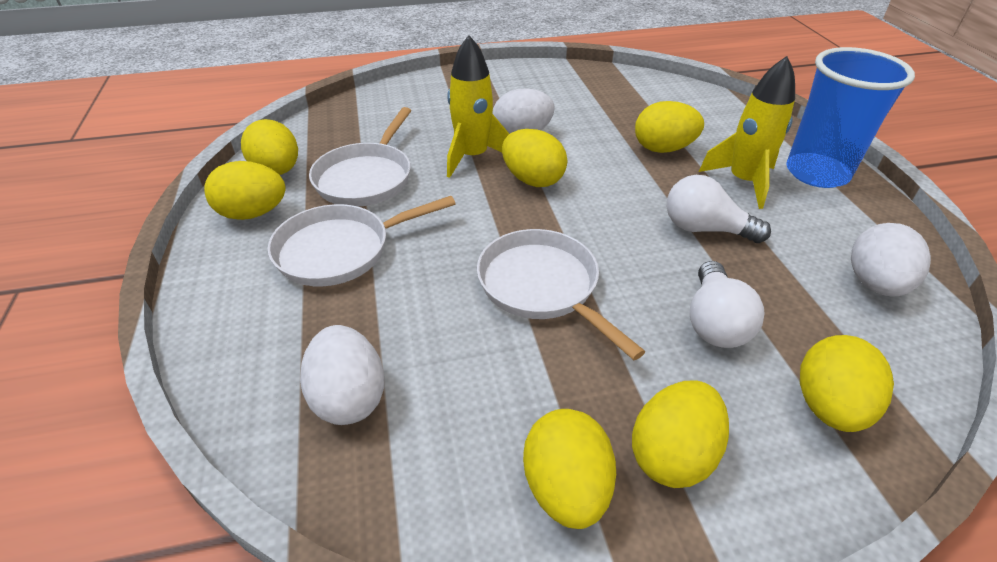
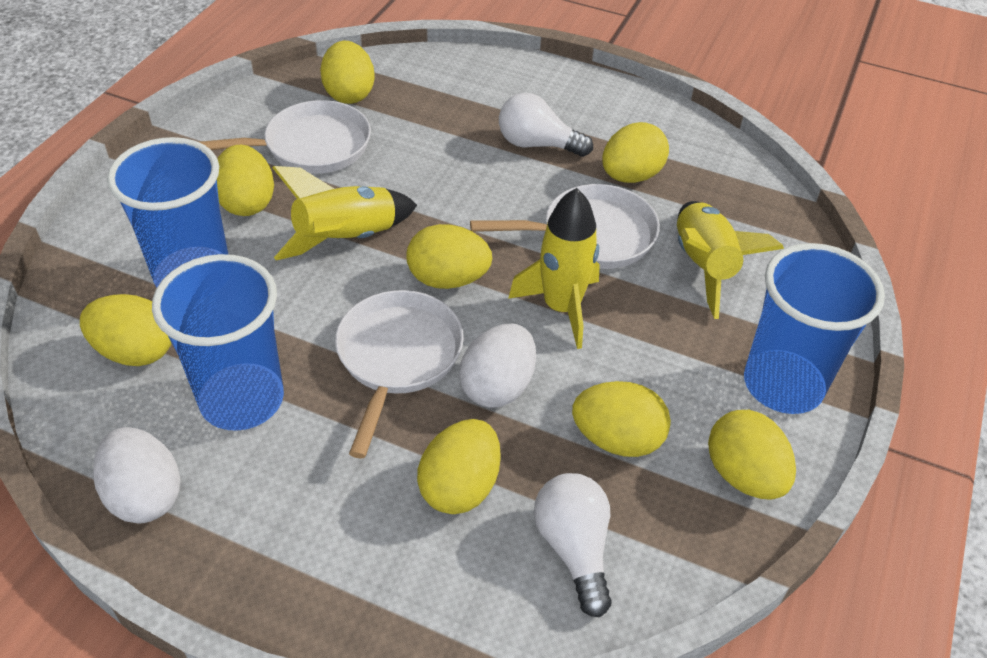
blue cup: 1 -> 3
white egg: 3 -> 2
yellow egg: 7 -> 8
yellow rocket: 2 -> 3

